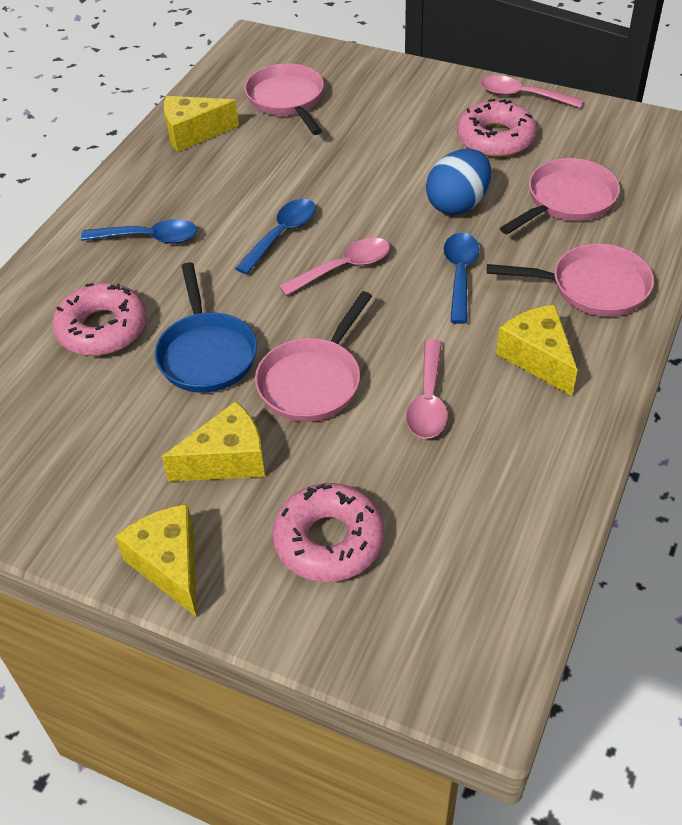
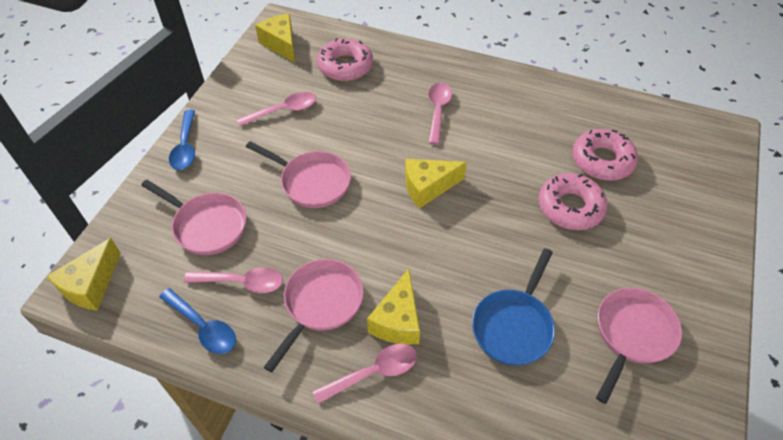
blue egg: 1 -> 0
blue spoon: 3 -> 2
pink spoon: 3 -> 4

